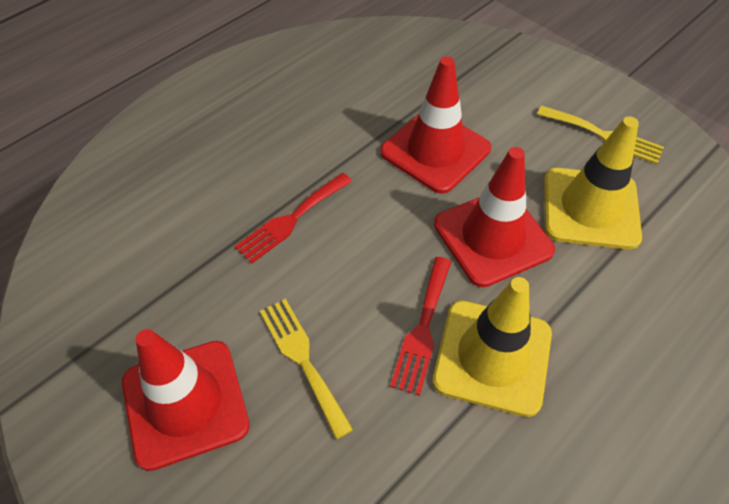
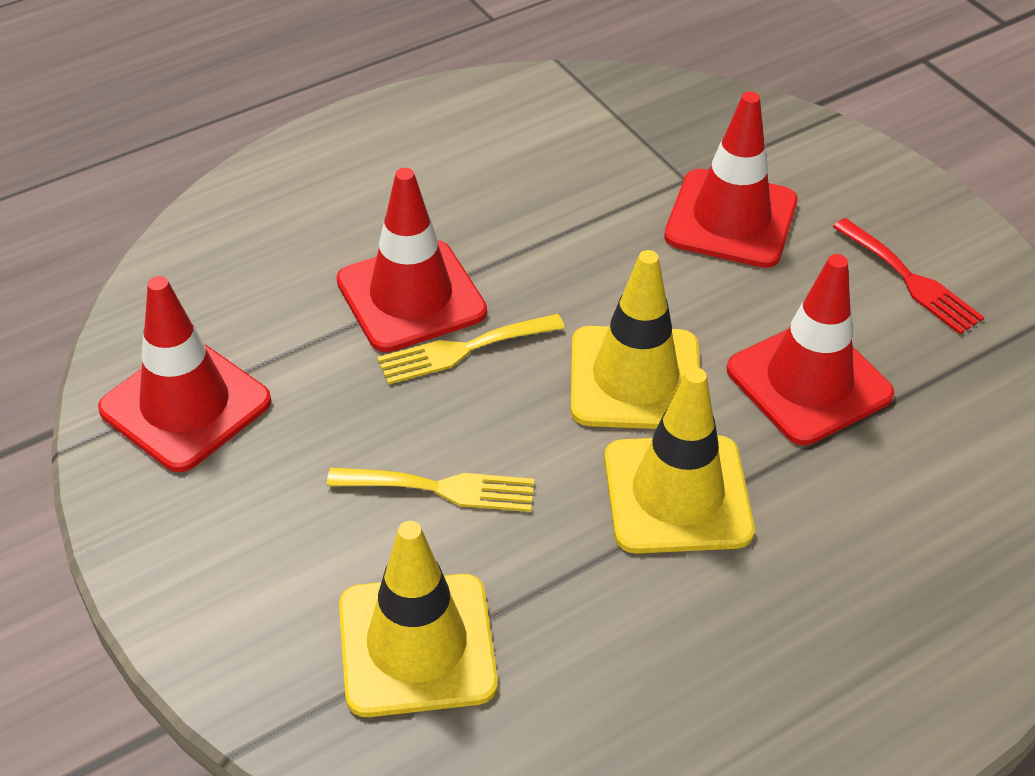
red fork: 2 -> 1
red traffic cone: 3 -> 4
yellow traffic cone: 2 -> 3

